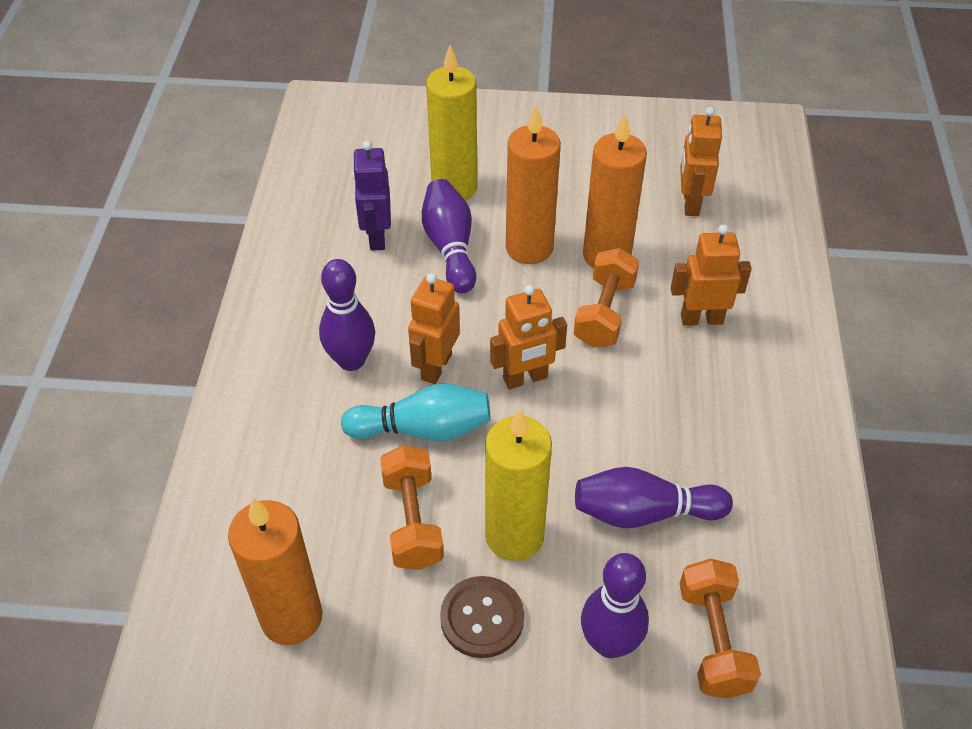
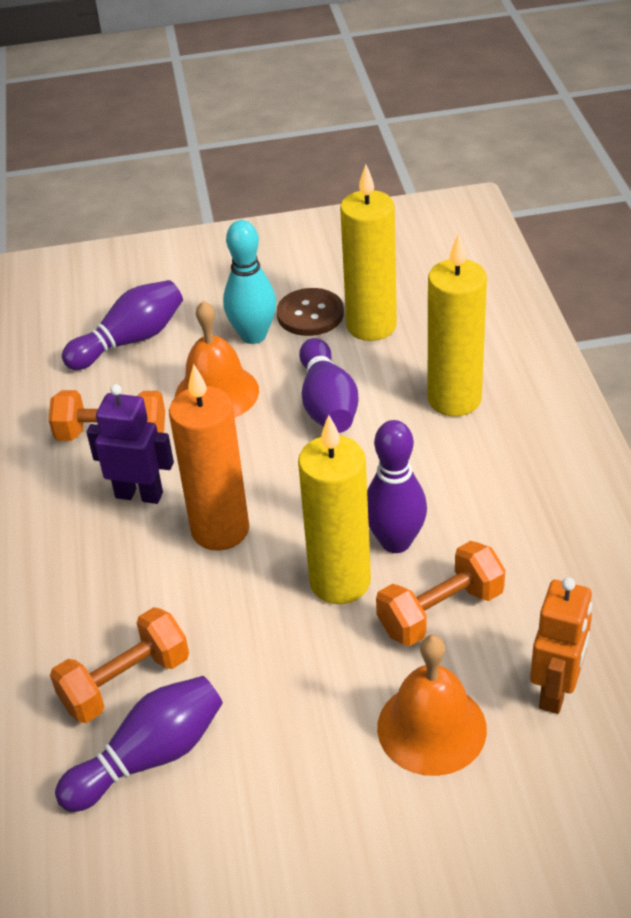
orange bell: 0 -> 2
orange candle: 3 -> 1
orange robot: 4 -> 1
yellow candle: 2 -> 3

